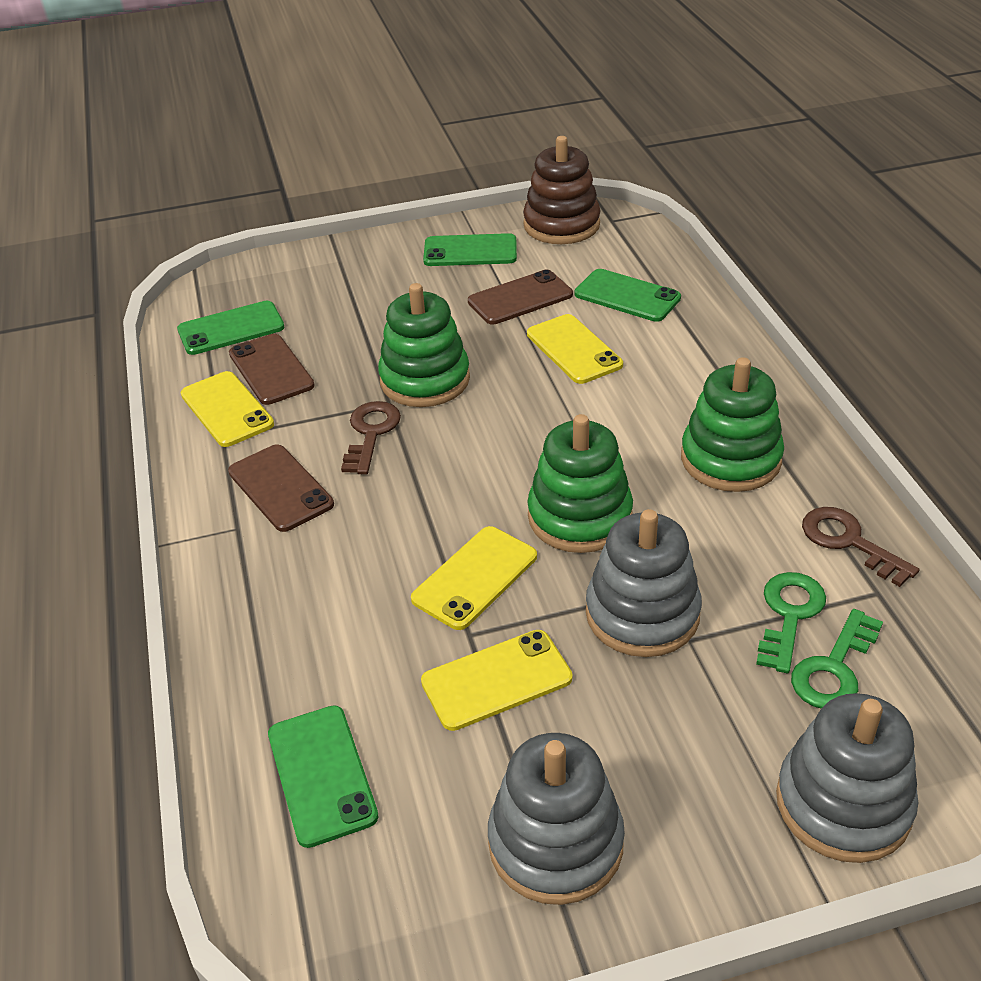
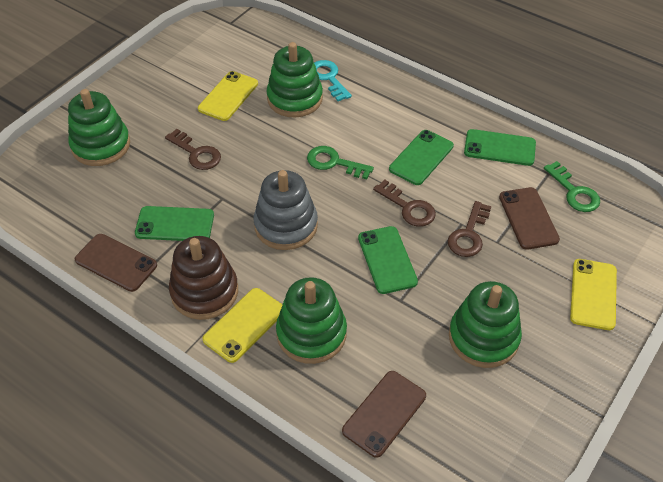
brown key: 2 -> 3
green stacking toy: 3 -> 4
grey stacking toy: 3 -> 1
turquoise key: 0 -> 1
yellow phone: 4 -> 3

